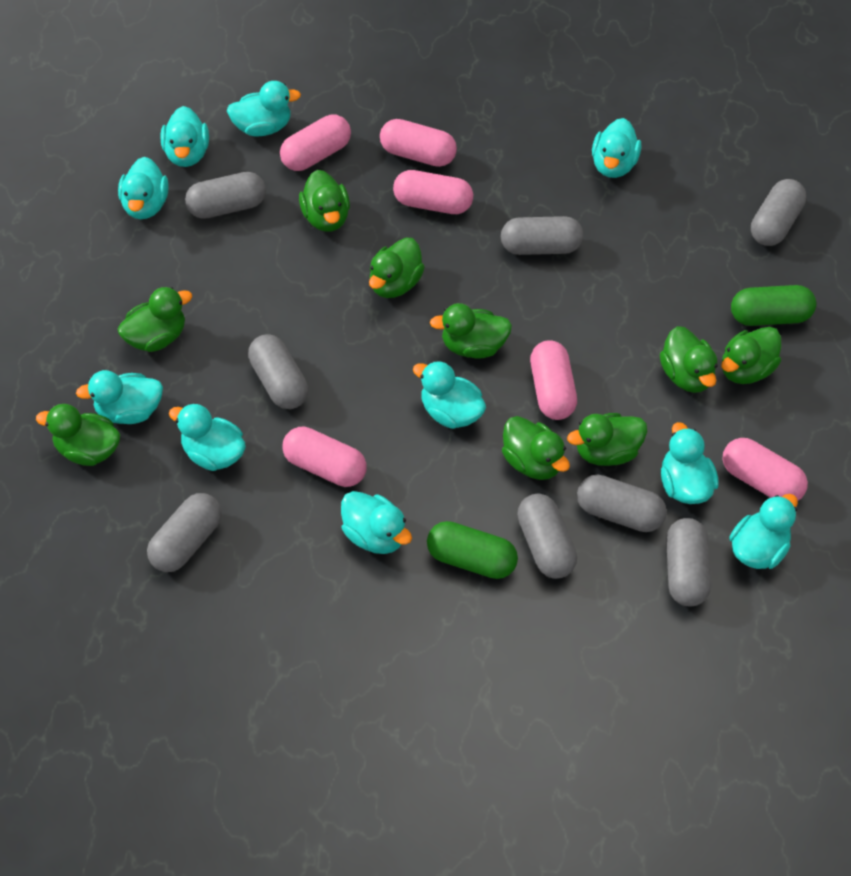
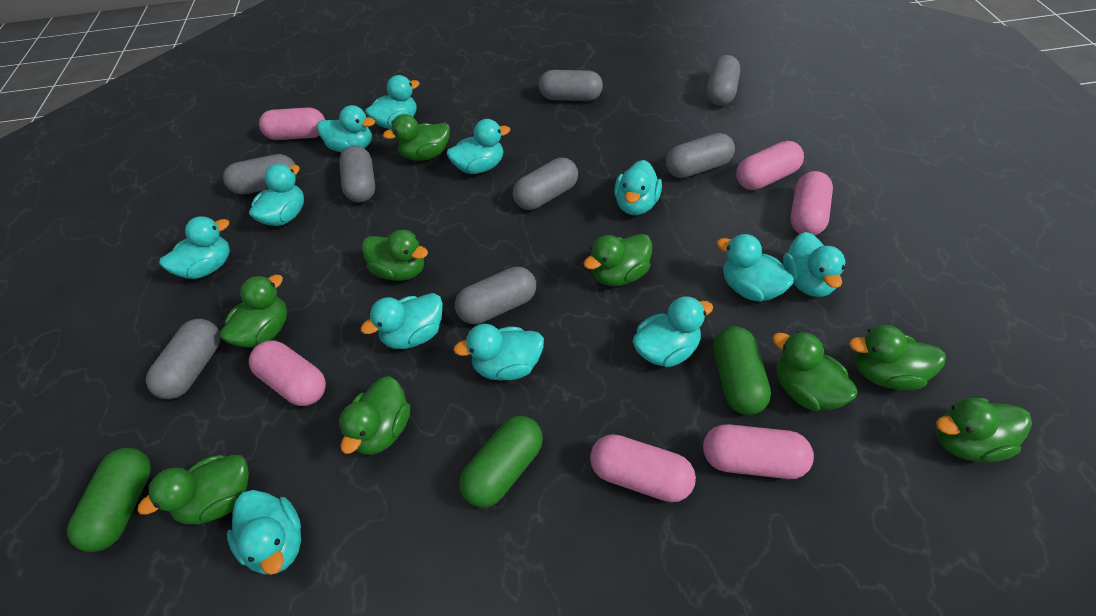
green capsule: 2 -> 3
turquoise duck: 10 -> 12

